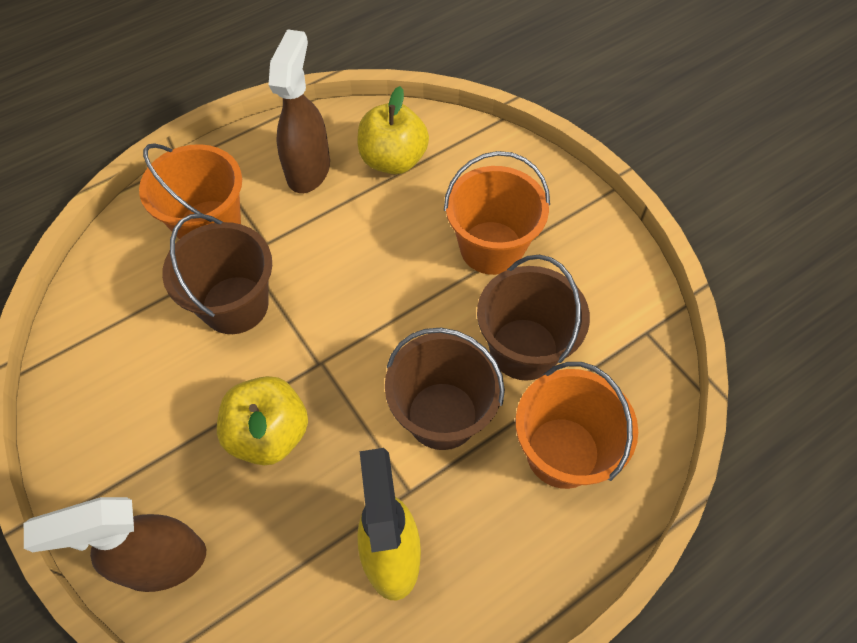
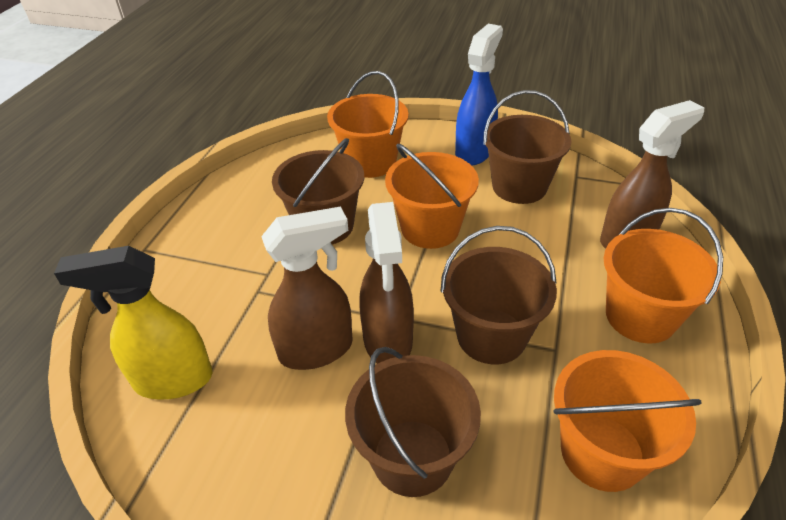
blue spray bottle: 0 -> 1
brown bucket: 3 -> 4
brown spray bottle: 2 -> 3
orange bucket: 3 -> 4
yellow apple: 2 -> 0

